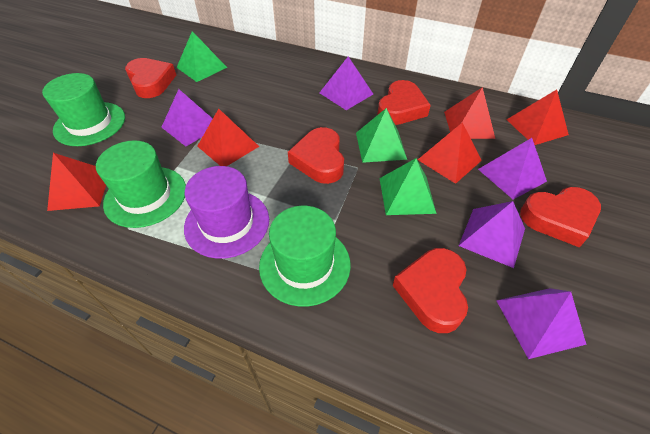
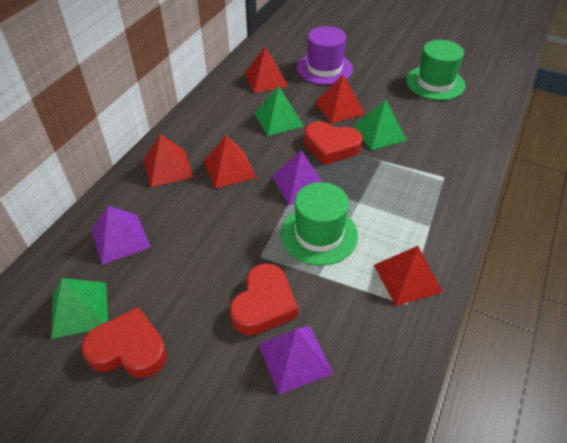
green hat: 3 -> 2
purple pyramid: 5 -> 3
red heart: 5 -> 3

